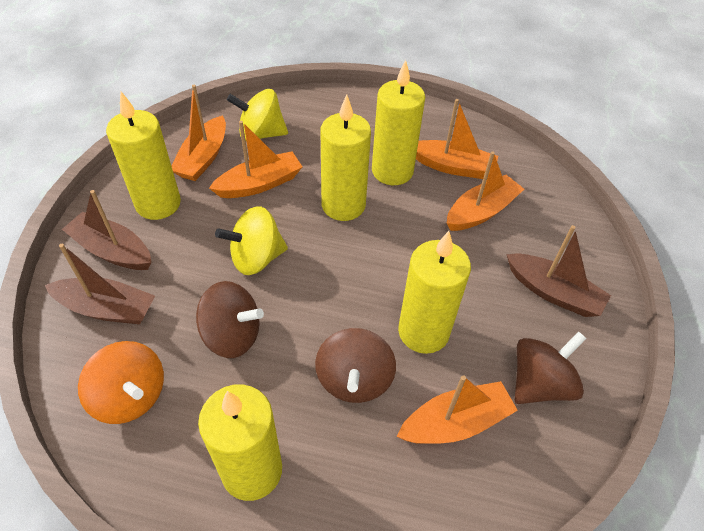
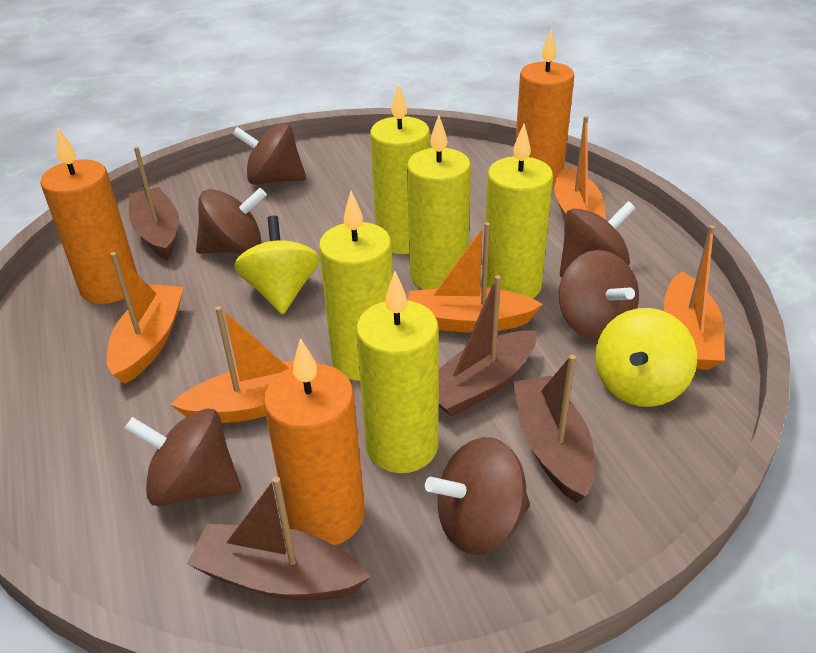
brown boat: 3 -> 4
brown spinning top: 3 -> 6
orange candle: 0 -> 3
orange spinning top: 1 -> 0

